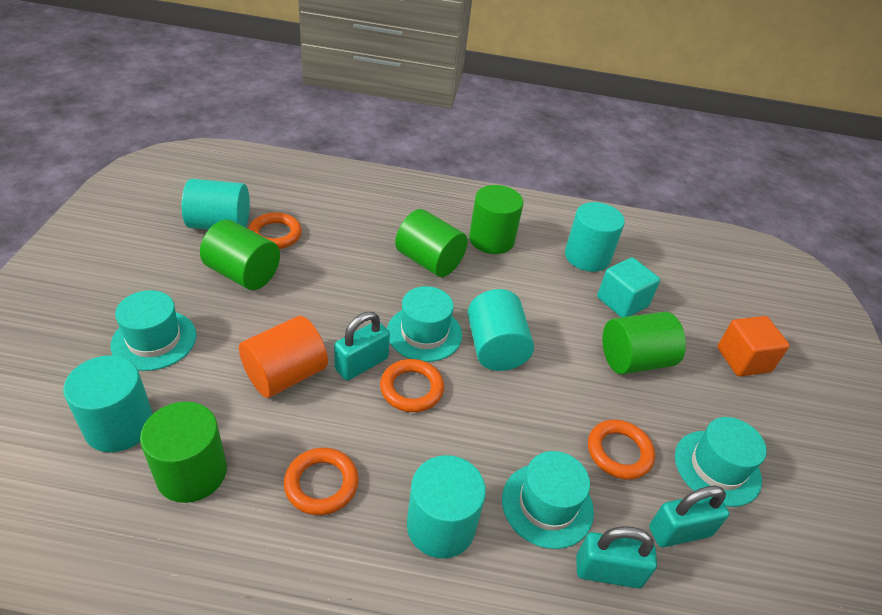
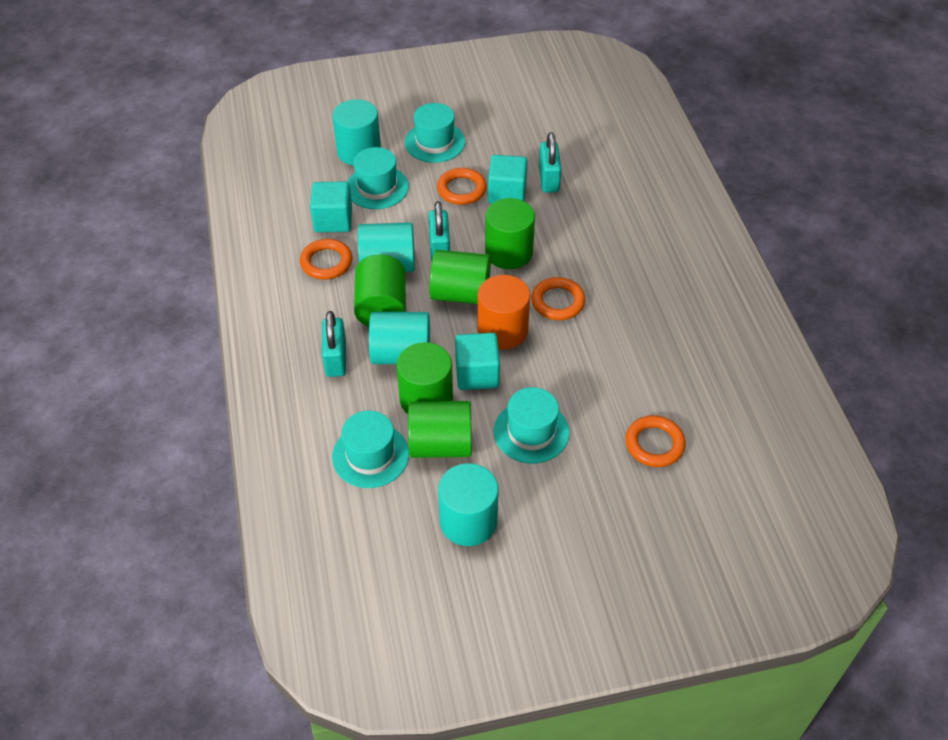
orange cube: 1 -> 0
turquoise cube: 1 -> 3
turquoise cylinder: 5 -> 4

